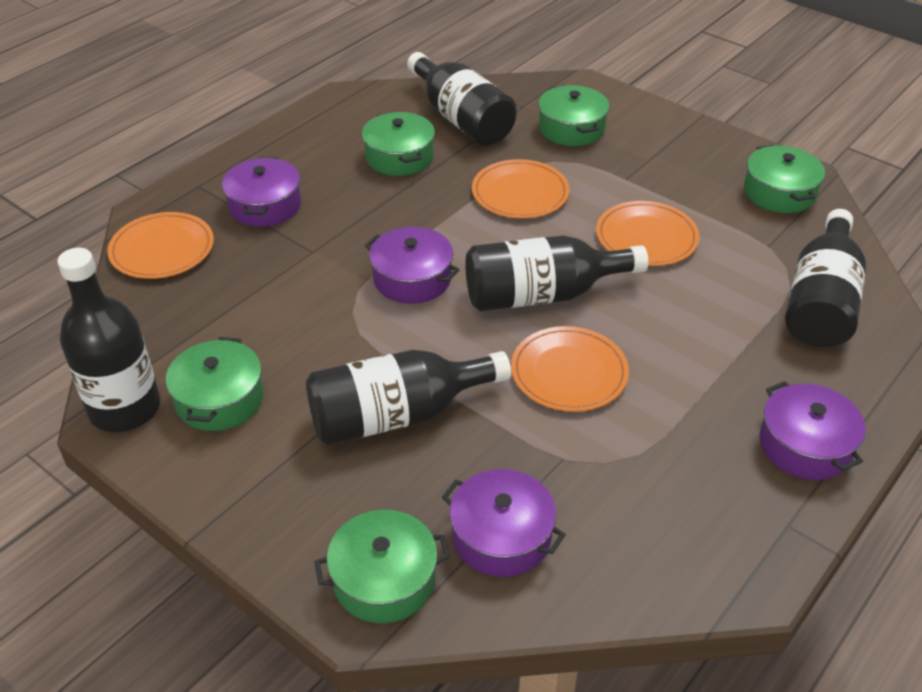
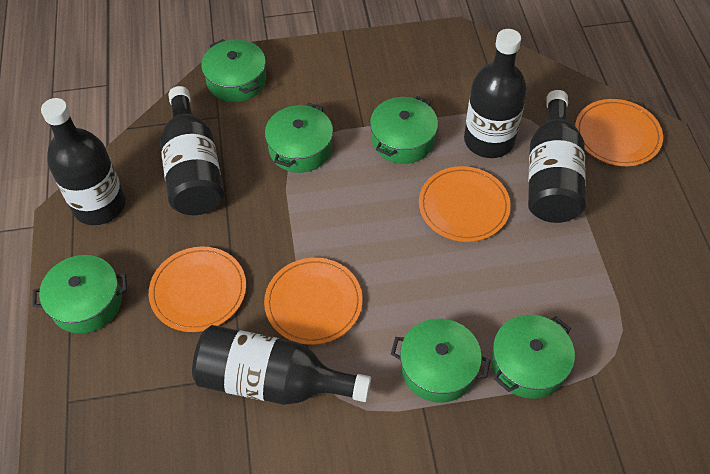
green pot: 5 -> 6
purple pot: 4 -> 0

